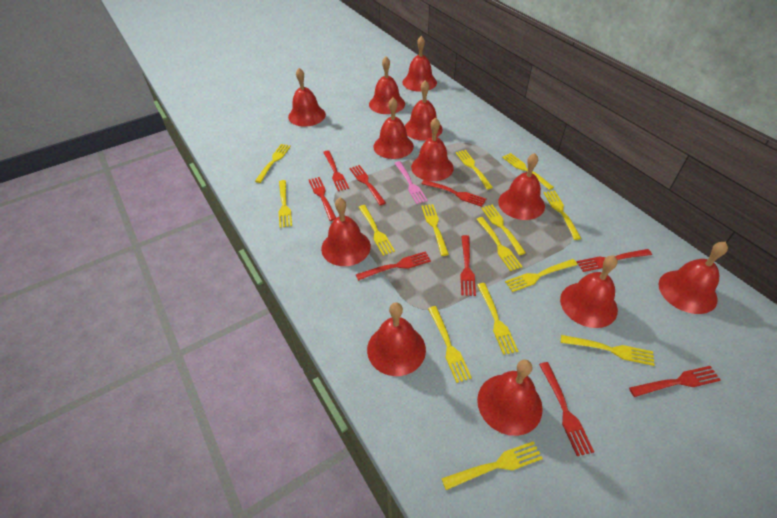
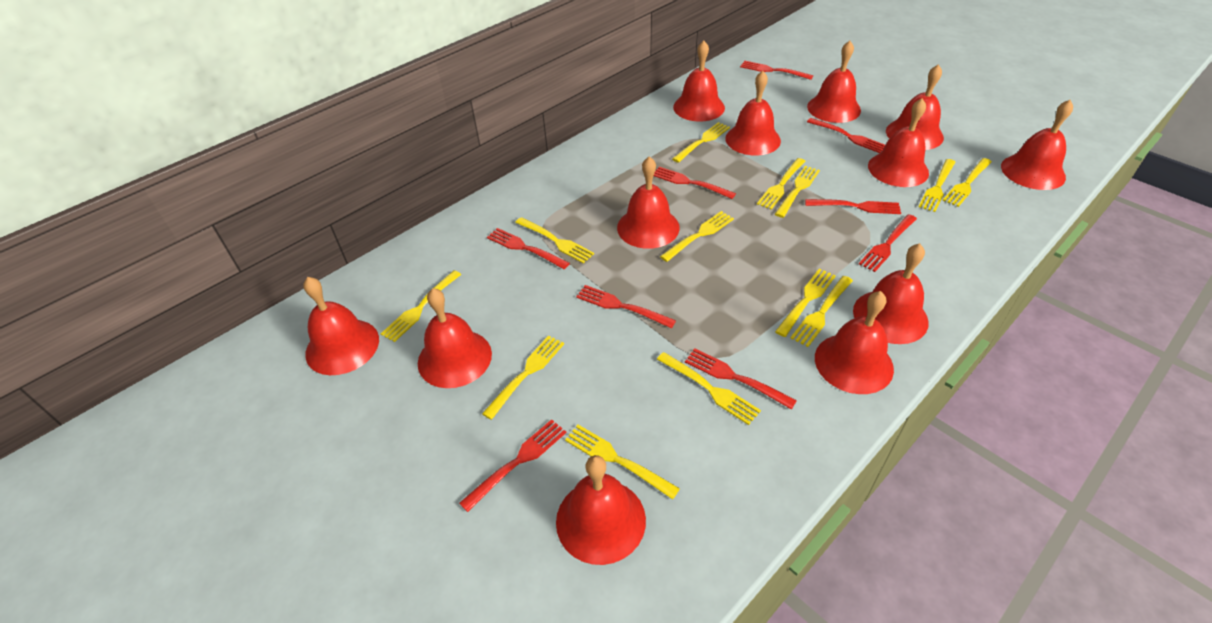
pink fork: 1 -> 0
yellow fork: 14 -> 13

